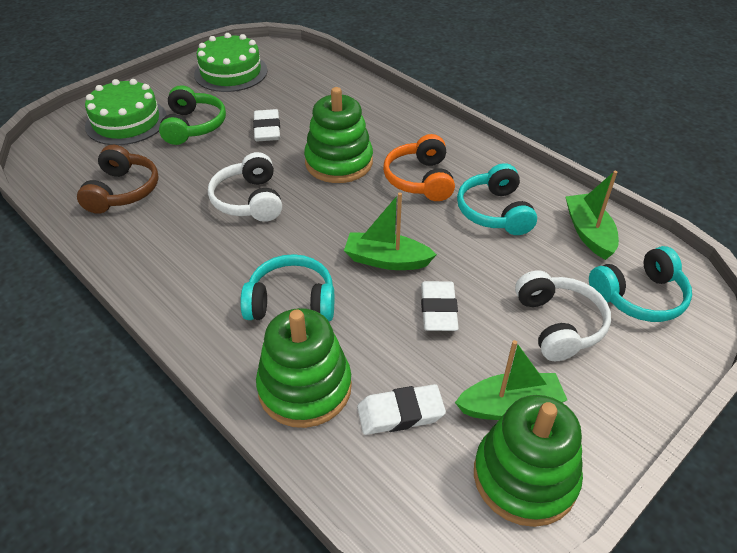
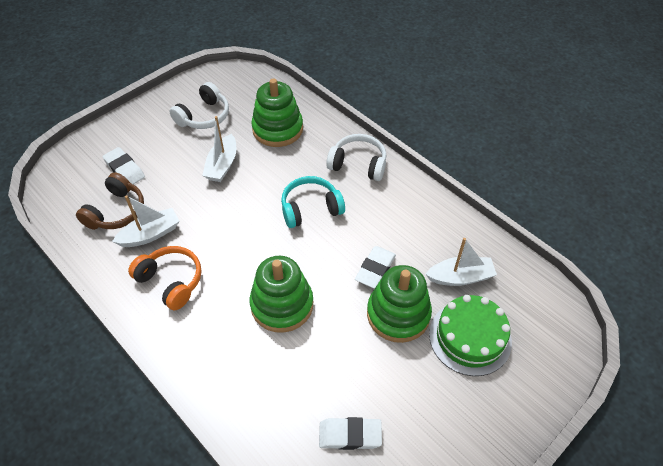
green boat: 3 -> 0
green cake: 2 -> 1
green headphones: 1 -> 0
turquoise headphones: 3 -> 1
white boat: 0 -> 3

